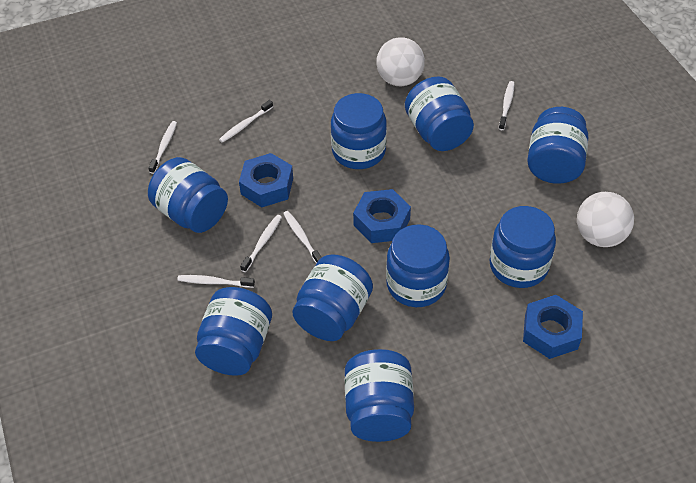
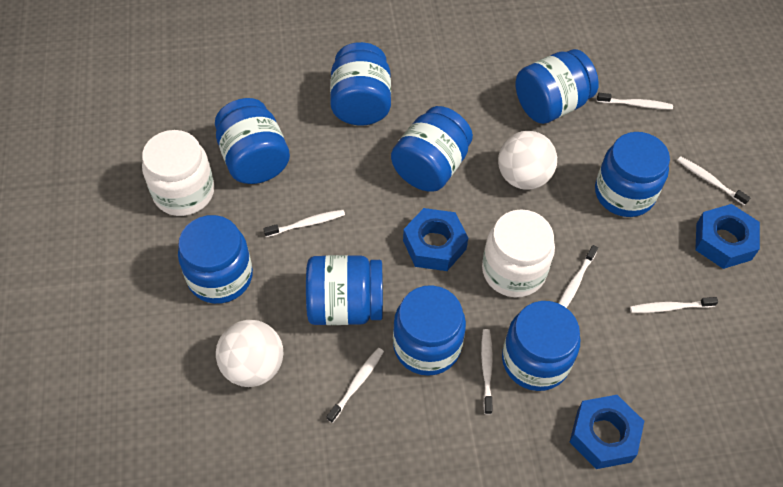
white jar: 0 -> 2
white toothbrush: 6 -> 7

